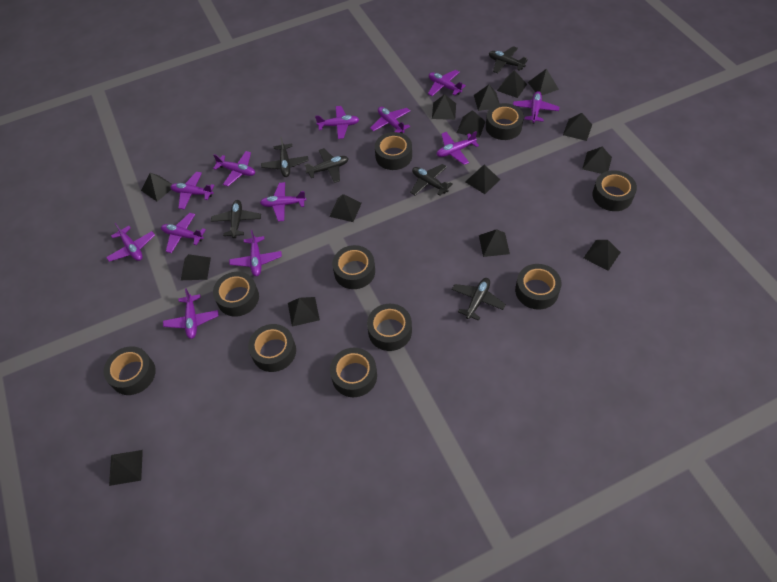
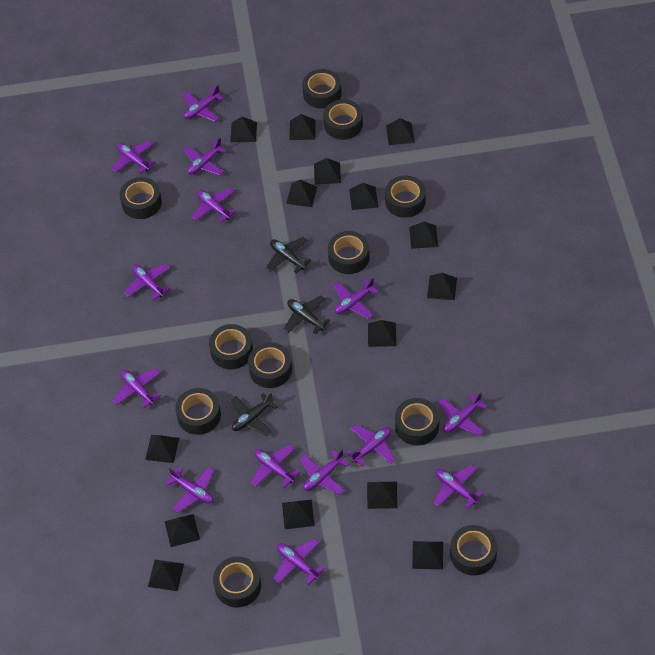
black plane: 6 -> 3
black tape: 10 -> 11
purple plane: 12 -> 14

